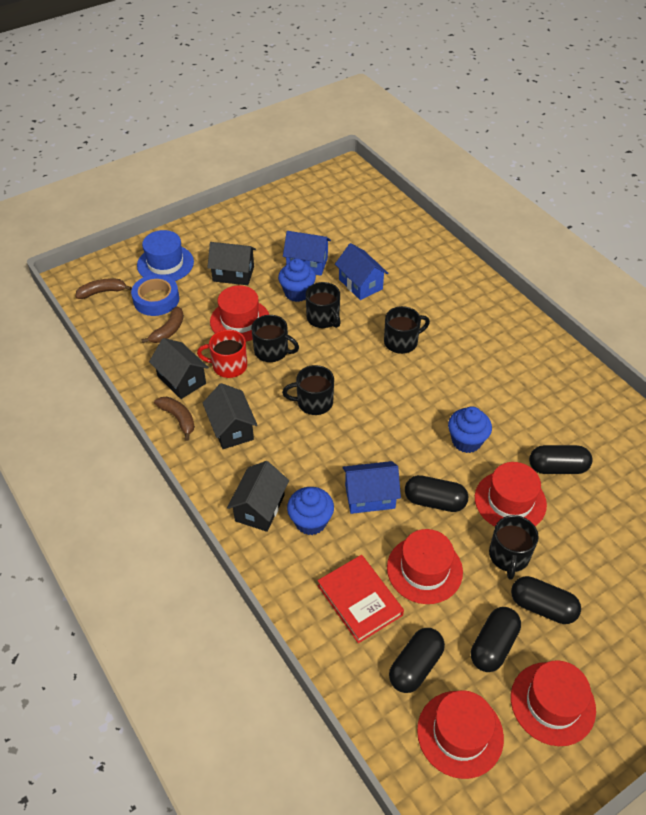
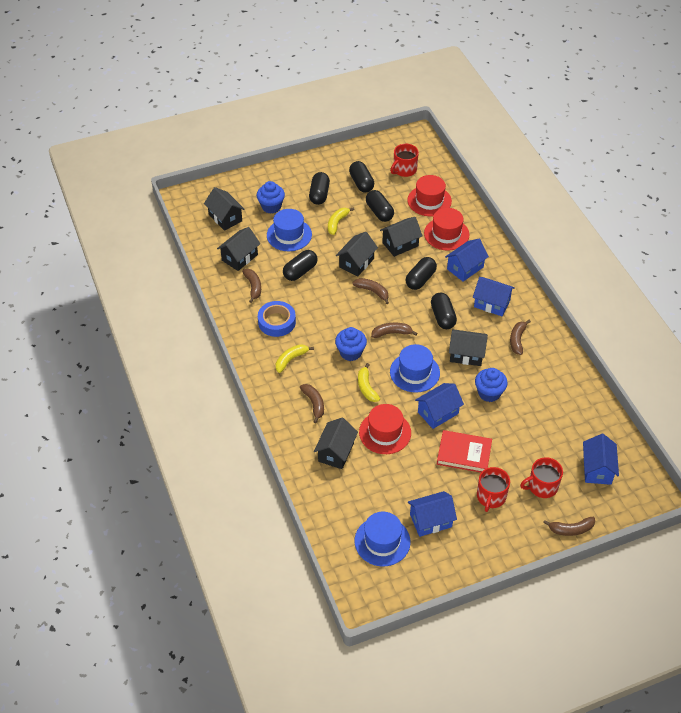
black capsule: 5 -> 6
black house: 4 -> 6
black mug: 5 -> 0
blue hat: 1 -> 3
blue house: 3 -> 5
brown banana: 3 -> 6
red hat: 5 -> 3
red mug: 1 -> 3
yellow banana: 0 -> 3

